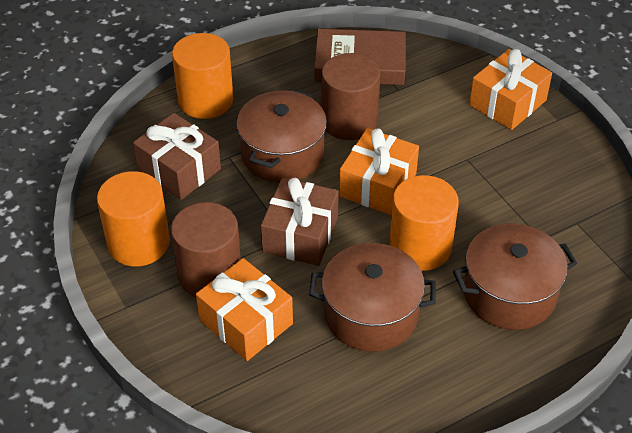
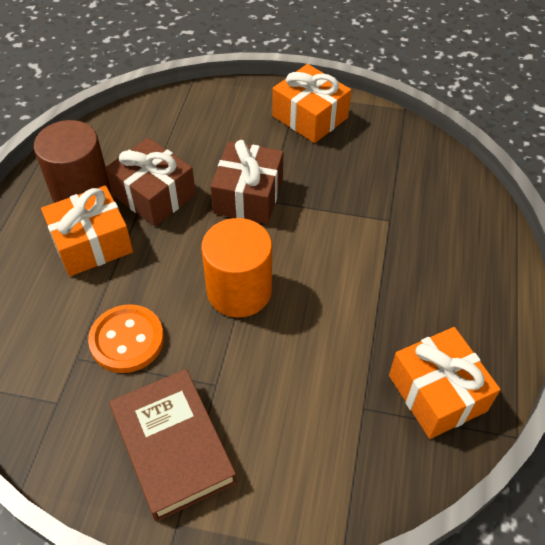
brown cylinder: 2 -> 1
brown pot: 3 -> 0
orange button: 0 -> 1
orange cylinder: 3 -> 1

